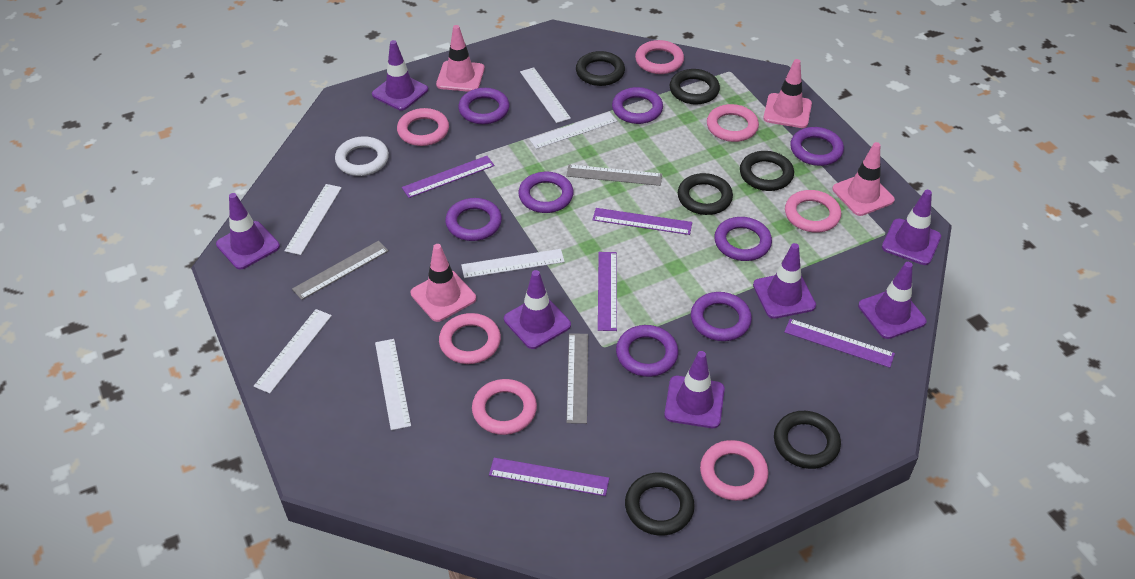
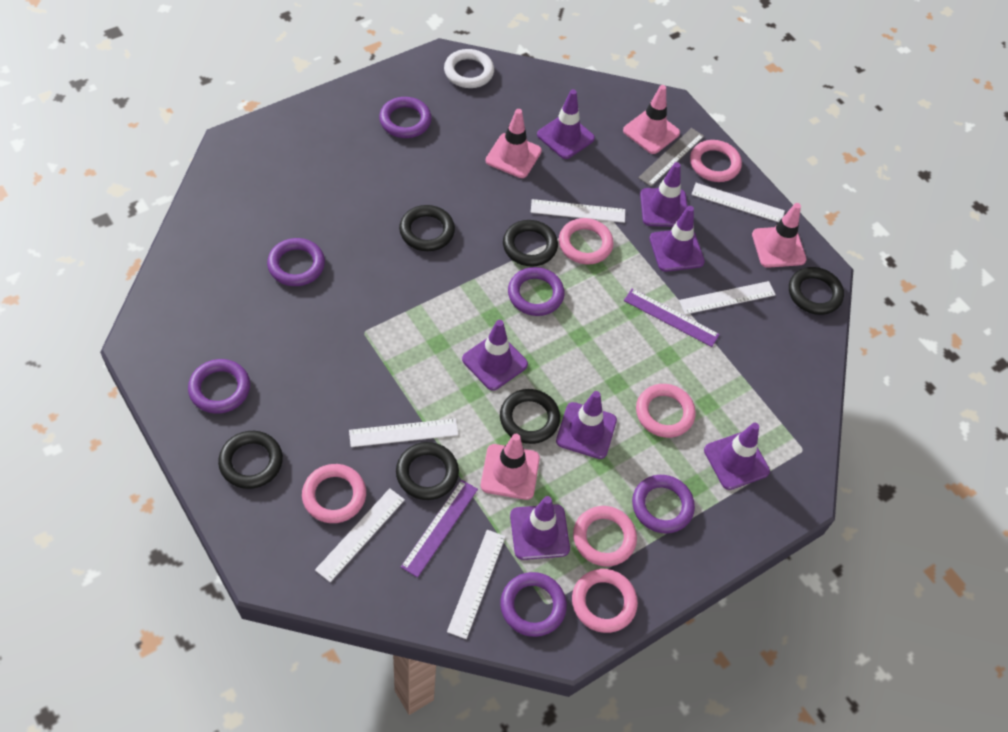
grey ruler: 3 -> 1
pink ring: 7 -> 6
purple ring: 8 -> 6
purple ruler: 5 -> 2

